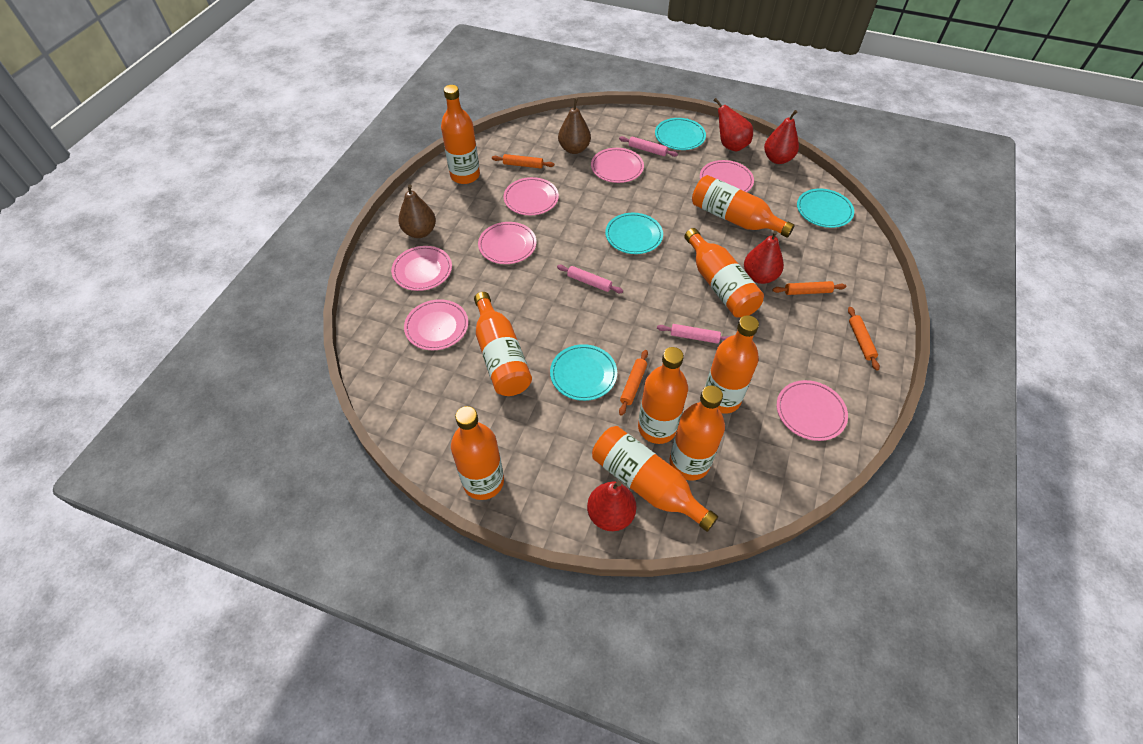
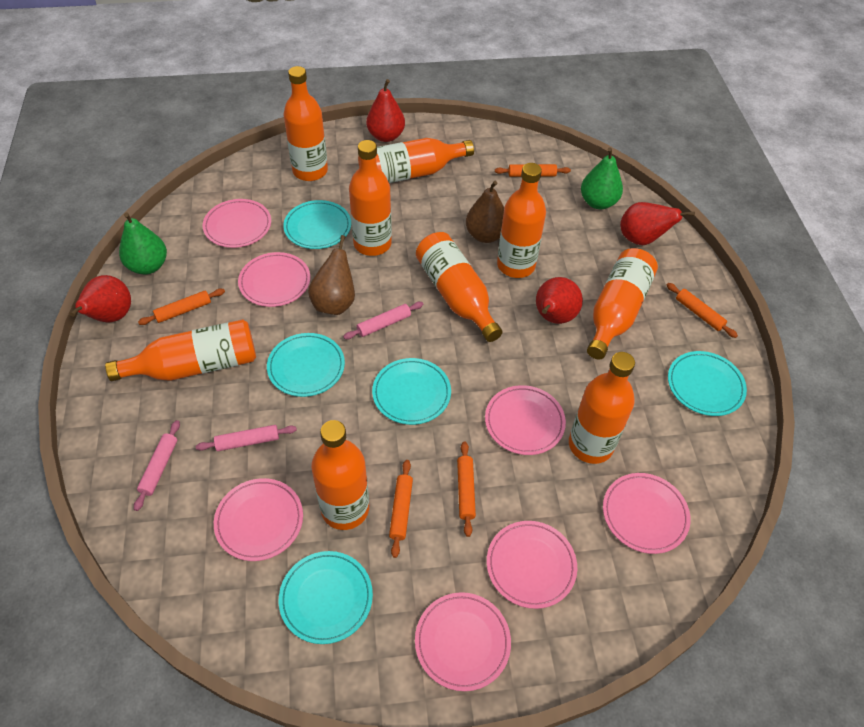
green pear: 0 -> 2
orange rolling pin: 4 -> 5
turquoise plate: 4 -> 5

